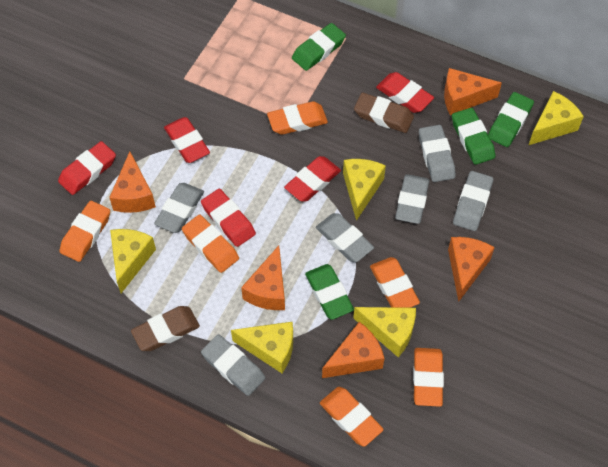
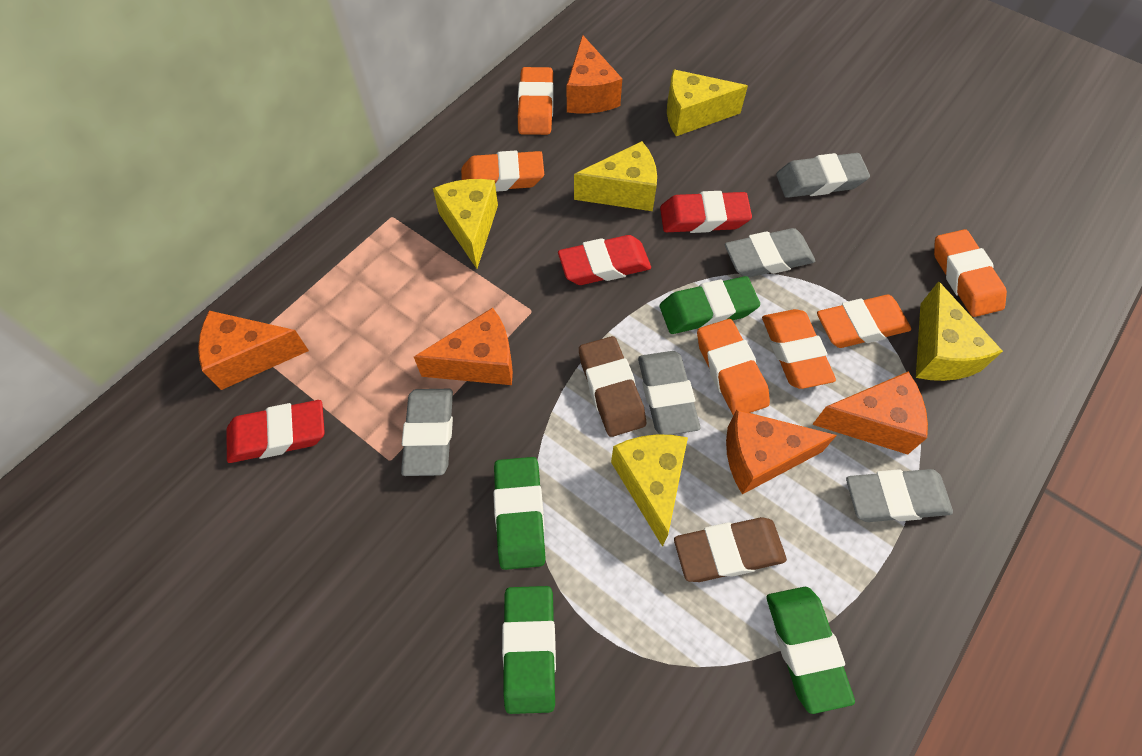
grey eraser: 6 -> 5
red eraser: 5 -> 3

